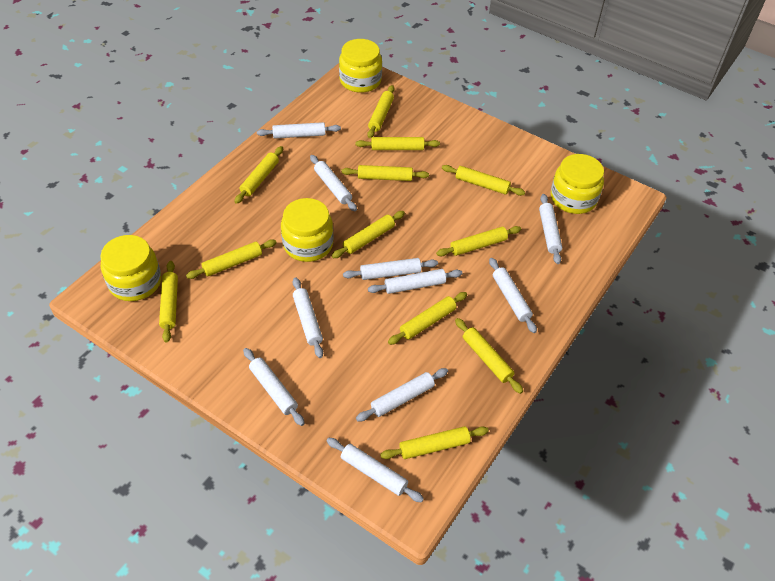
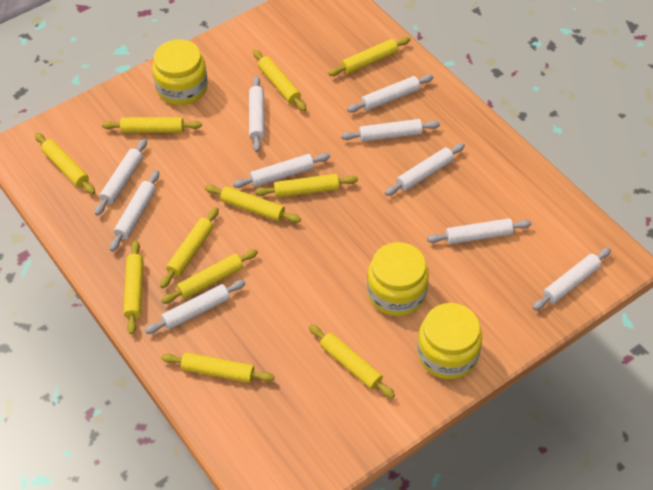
yellow jar: 4 -> 3
yellow rolling pin: 12 -> 11

